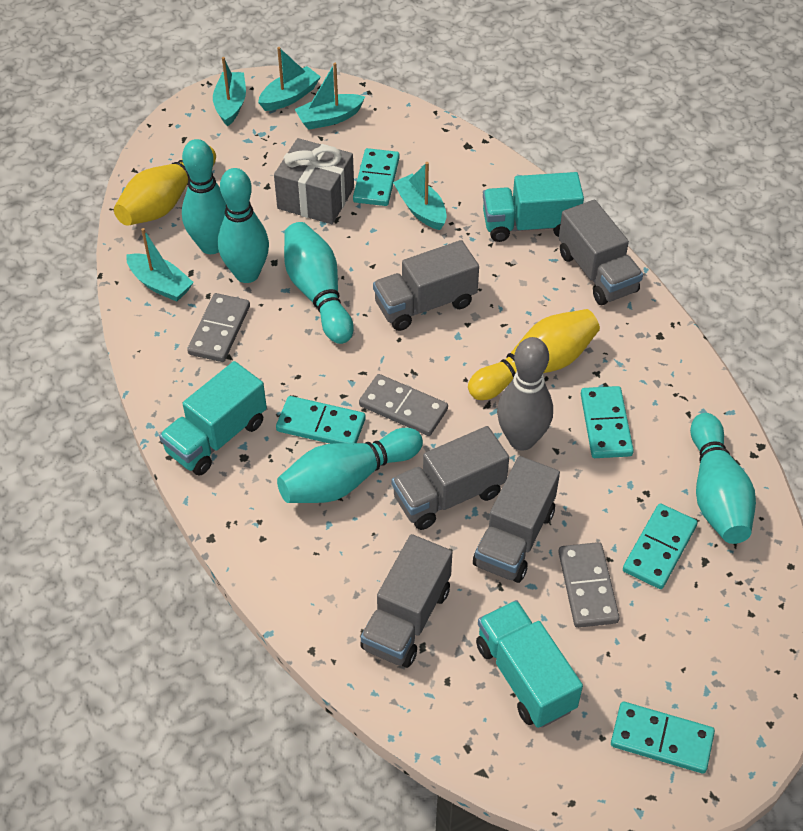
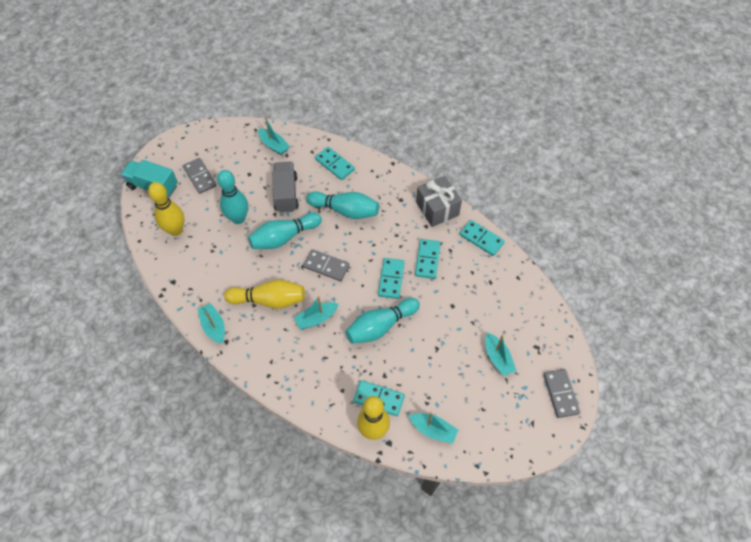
grey bowling pin: 1 -> 0
grey truck: 5 -> 1
turquoise bowling pin: 5 -> 4
turquoise truck: 3 -> 1
yellow bowling pin: 2 -> 3

